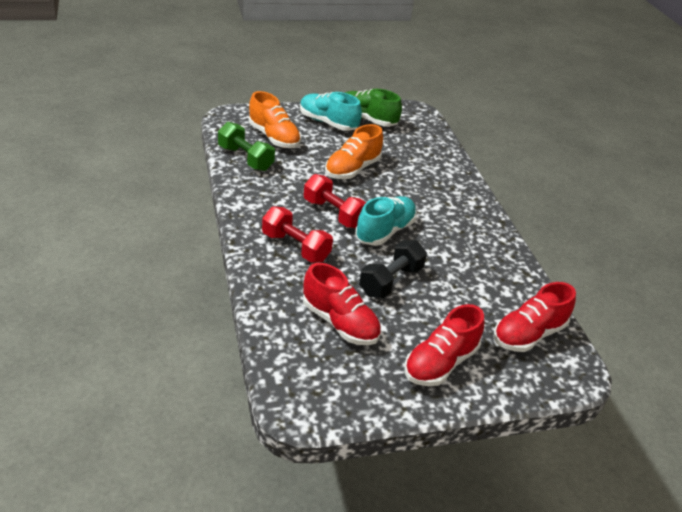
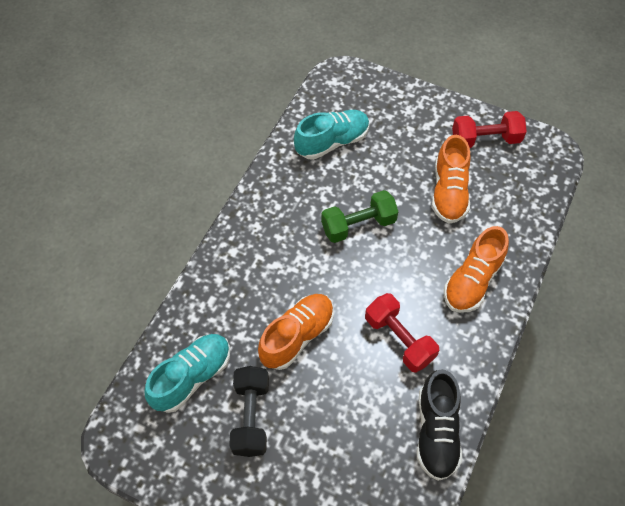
black shoe: 0 -> 1
green shoe: 1 -> 0
orange shoe: 2 -> 3
red shoe: 3 -> 0

